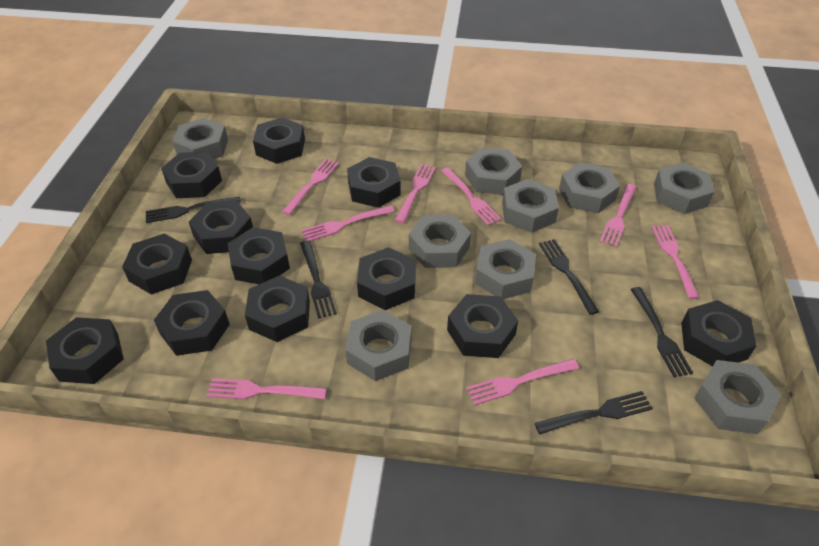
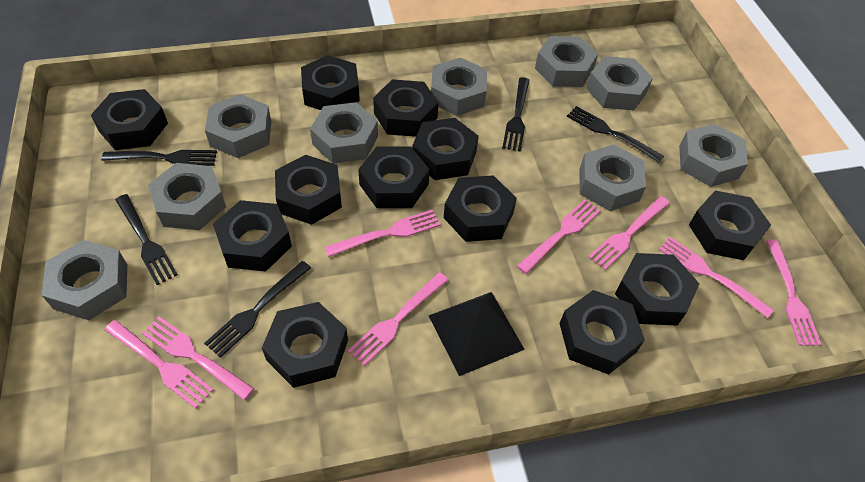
black pyramid: 0 -> 1

